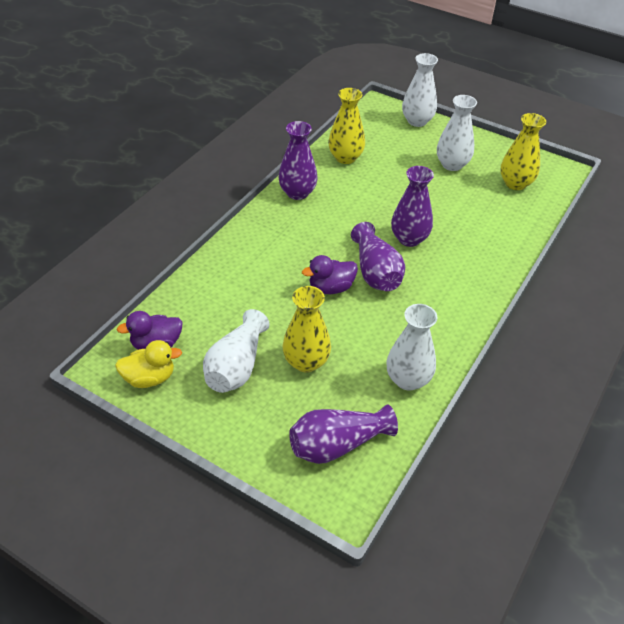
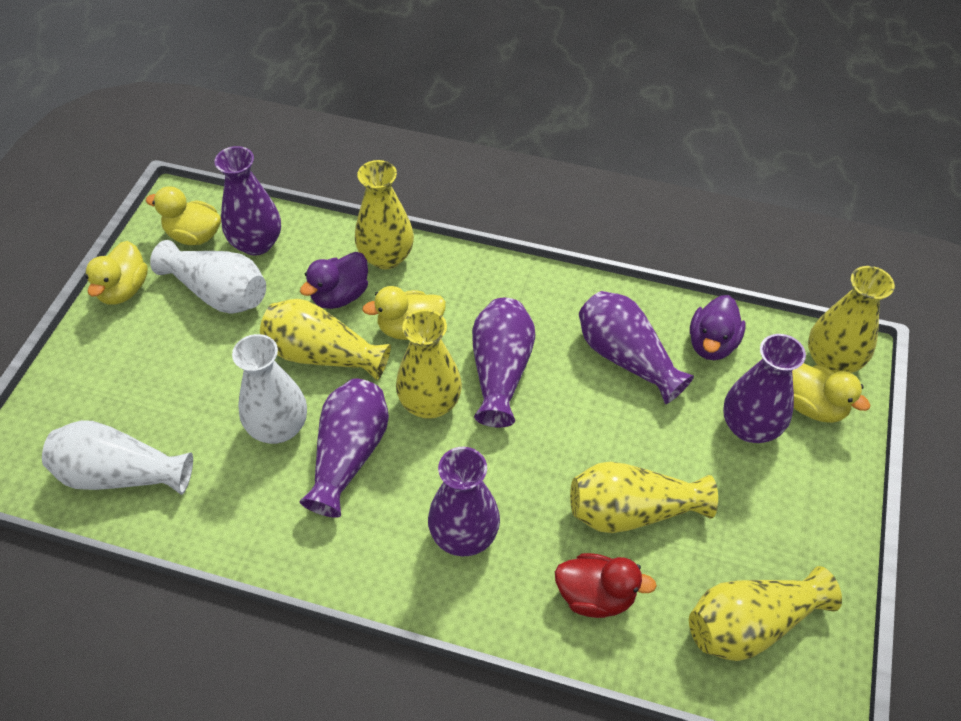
purple vase: 4 -> 6
red duck: 0 -> 1
white vase: 4 -> 3
yellow duck: 1 -> 4
yellow vase: 3 -> 6

